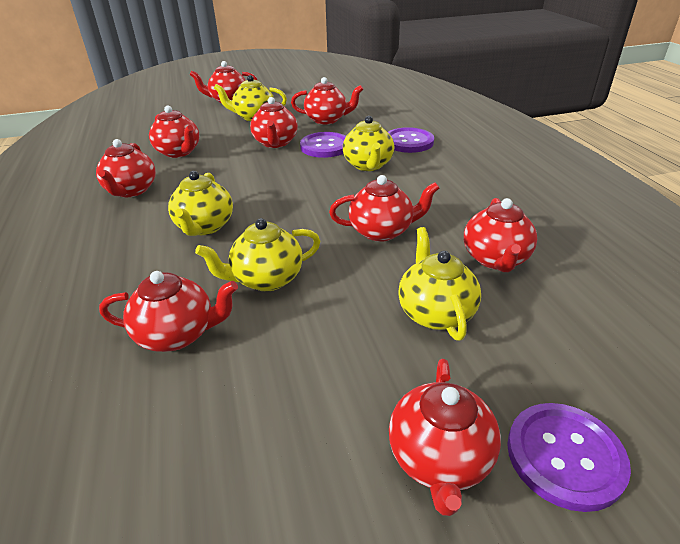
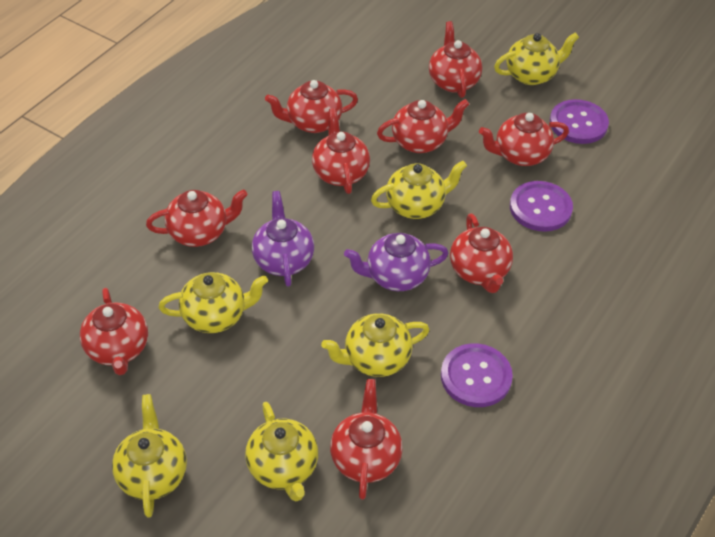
purple teapot: 0 -> 2
yellow teapot: 5 -> 6

